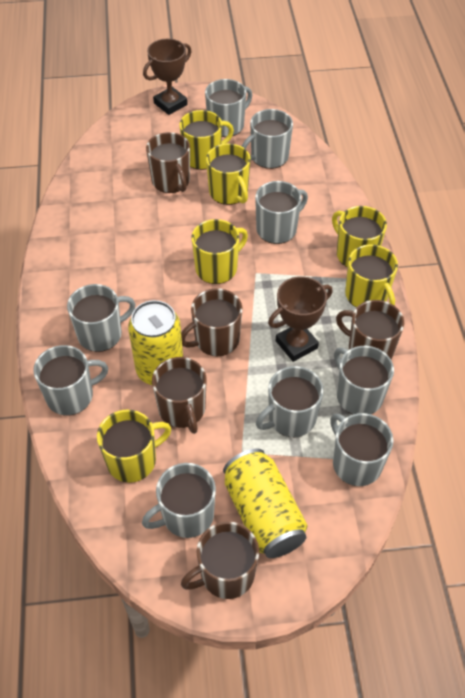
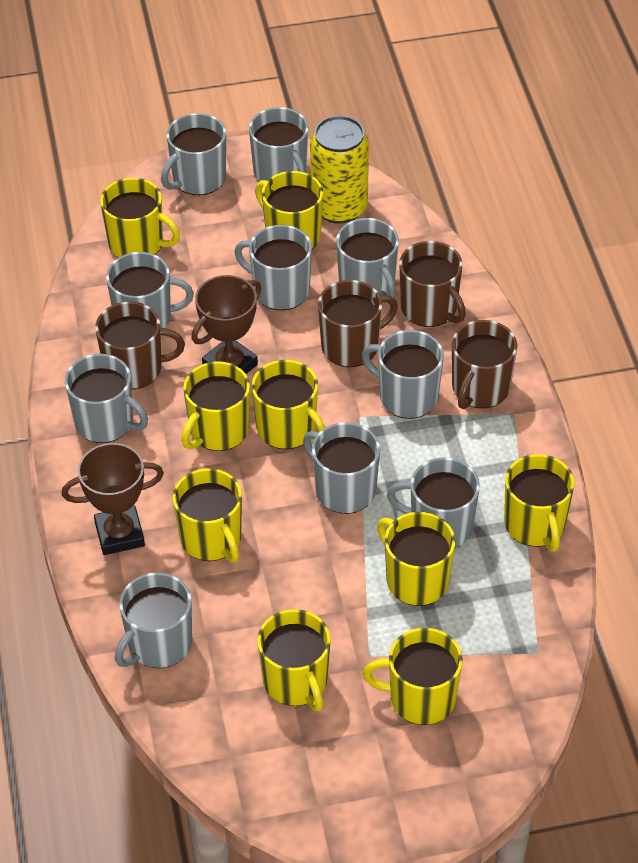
brown mug: 5 -> 4
grey mug: 9 -> 10
yellow can: 2 -> 1
yellow mug: 6 -> 9

